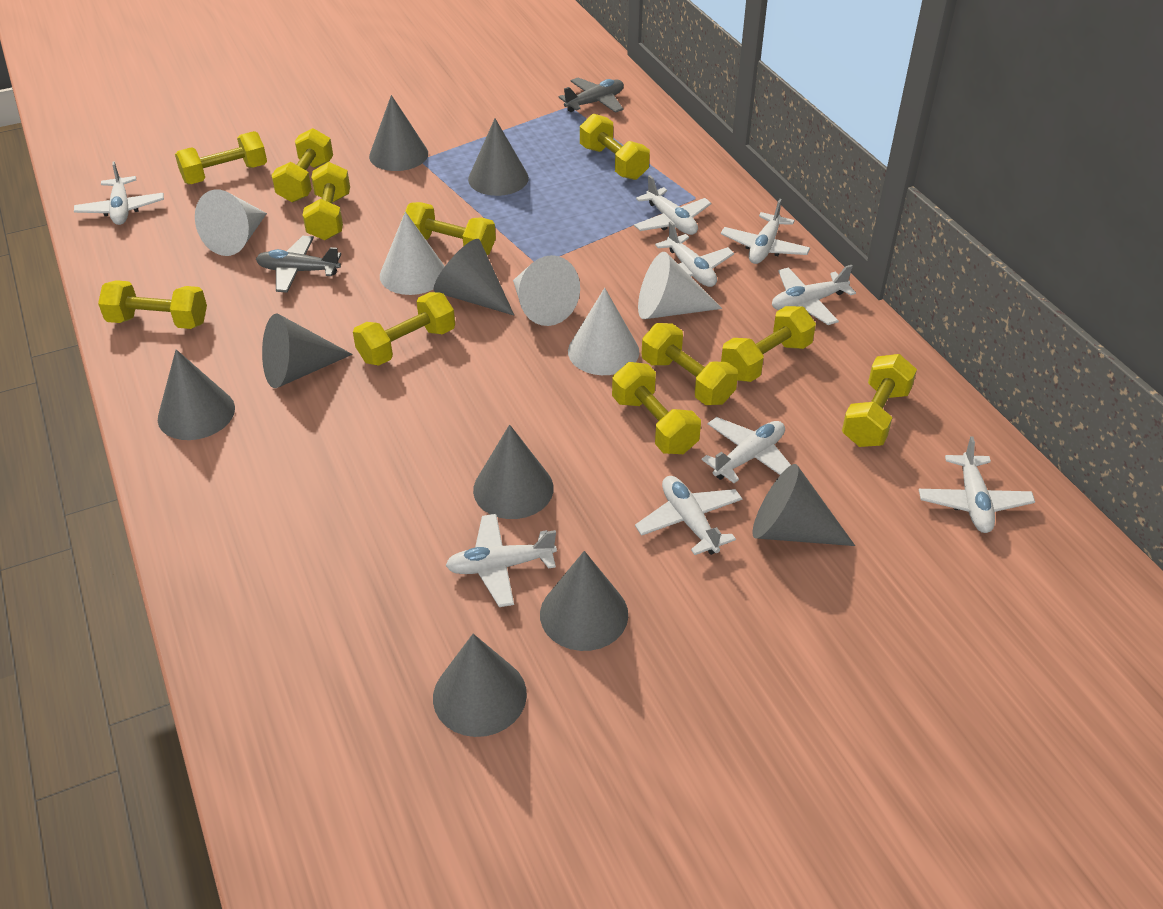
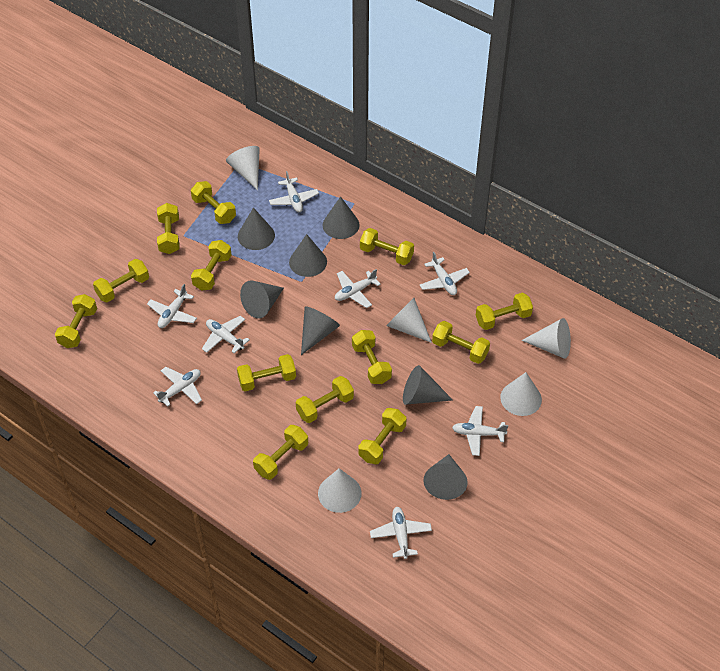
grey cone: 9 -> 7
grey plane: 2 -> 0
white plane: 9 -> 8
yellow dumbbell: 11 -> 13

